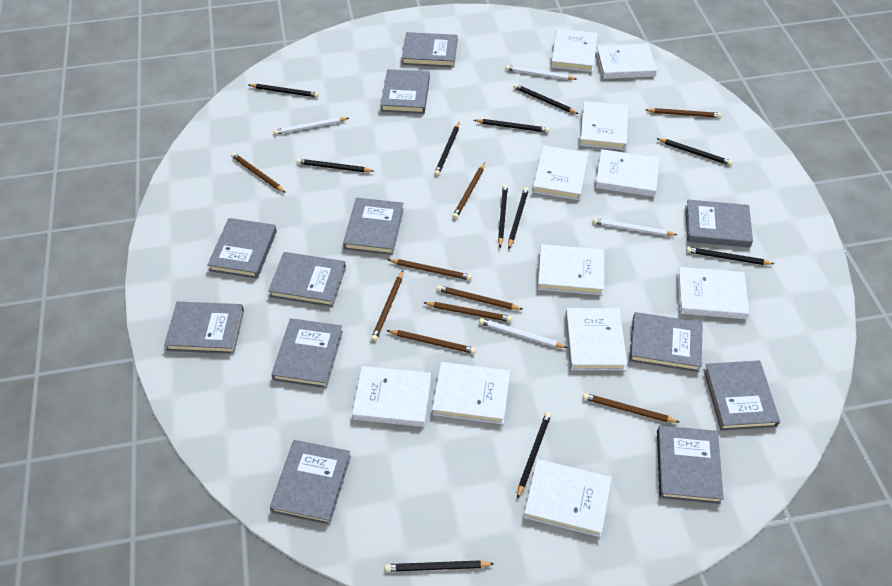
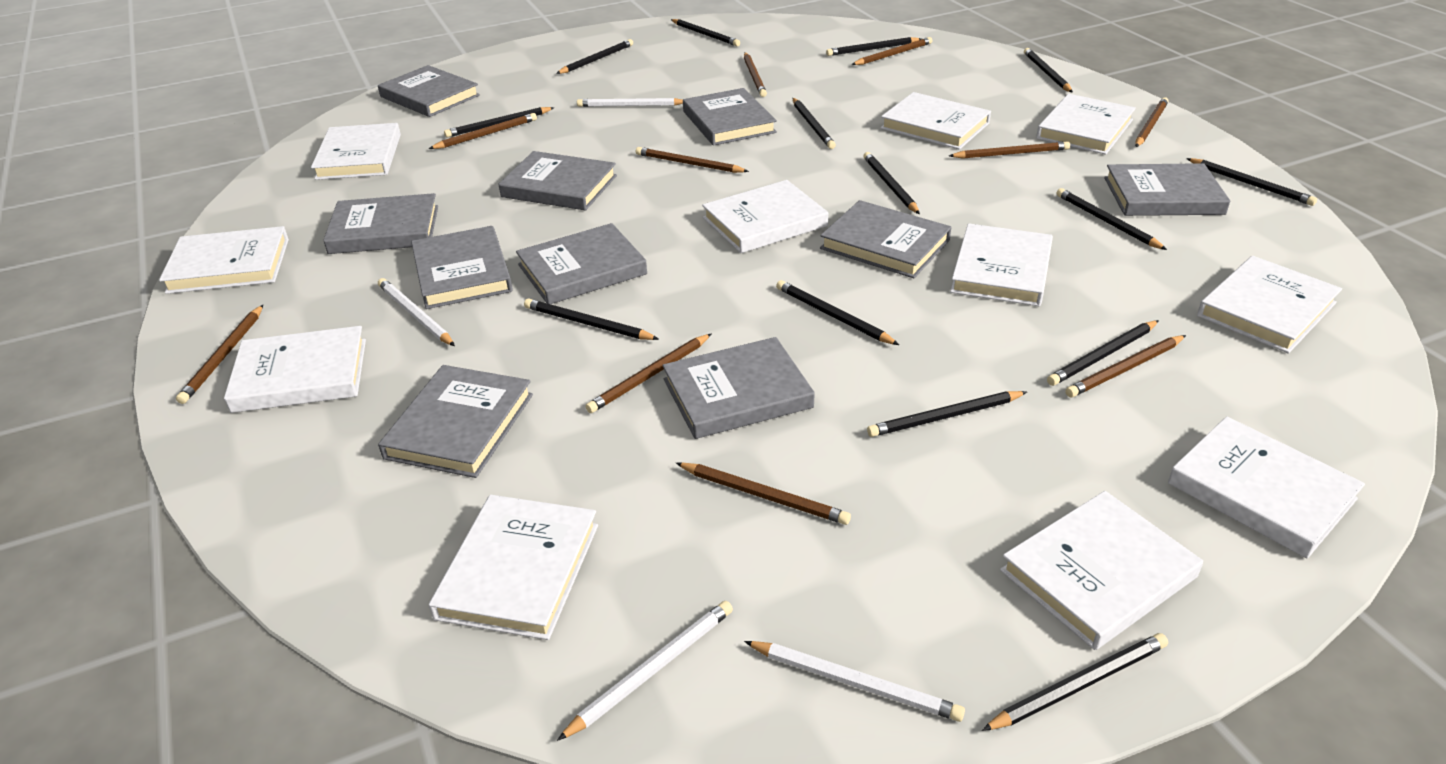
black pencil: 11 -> 14
brown pencil: 9 -> 10
grey book: 12 -> 10

